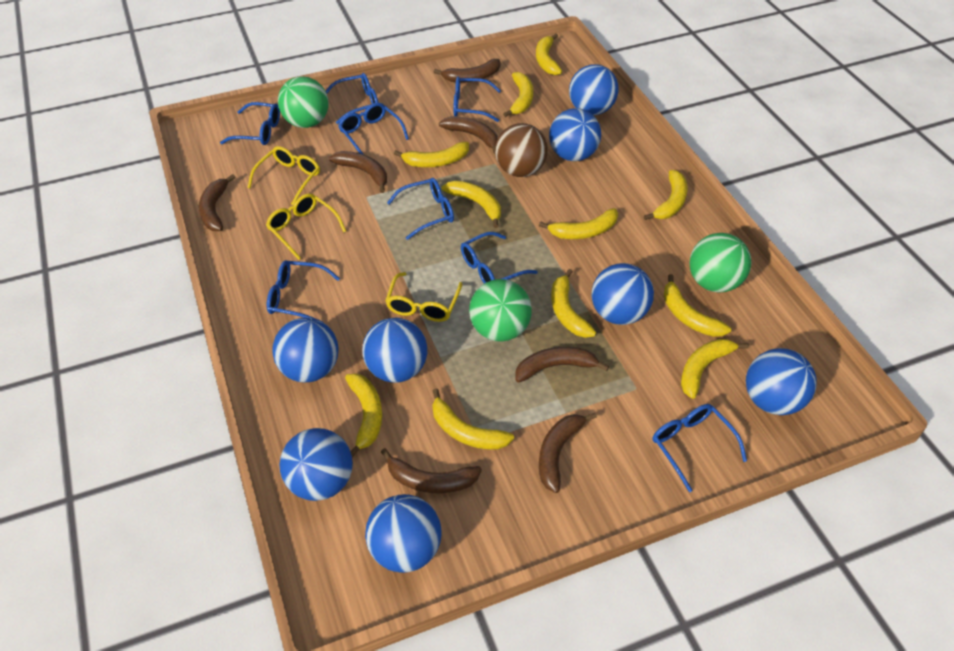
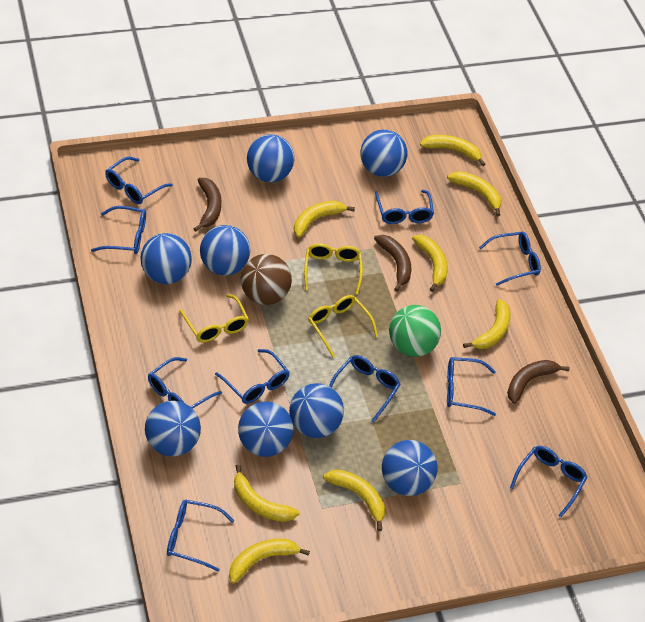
blue glasses: 8 -> 10
brown banana: 7 -> 3
green ball: 3 -> 1
yellow banana: 11 -> 8

